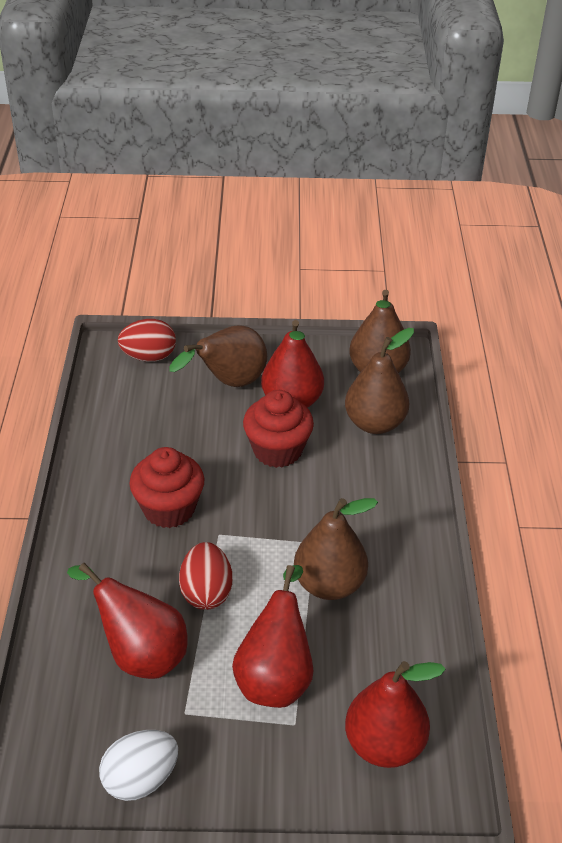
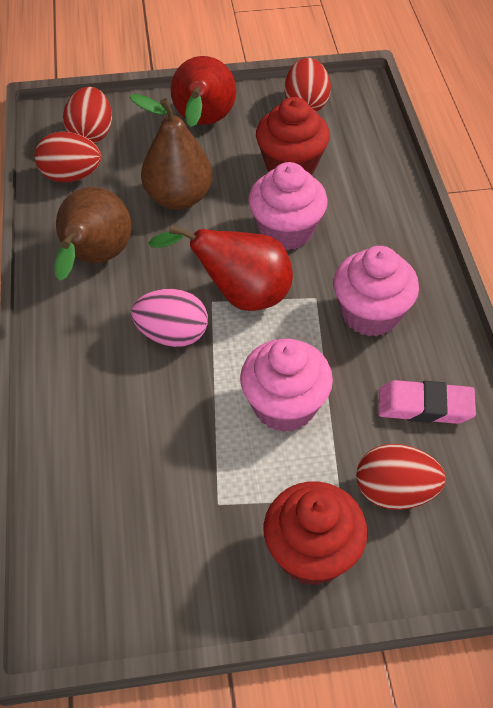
brown pear: 4 -> 2
pink cupcake: 0 -> 3
pink egg: 0 -> 1
pink eraser: 0 -> 1
red egg: 2 -> 4
red pear: 4 -> 2
white egg: 1 -> 0

